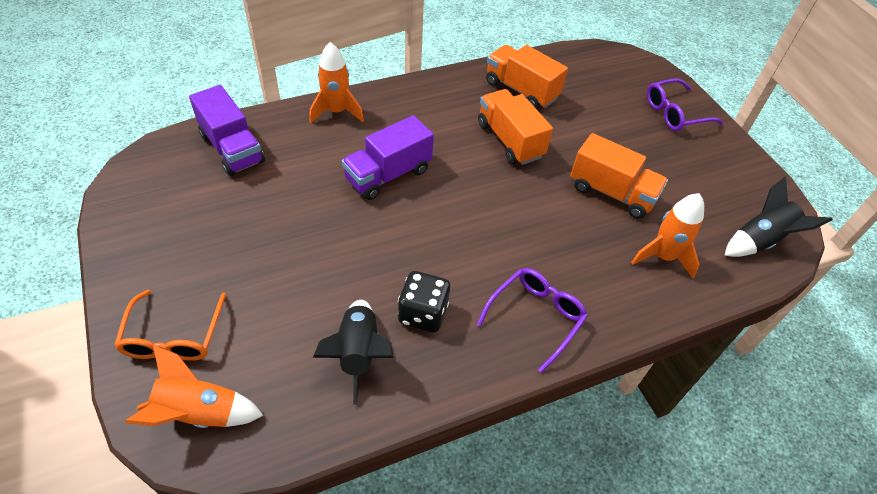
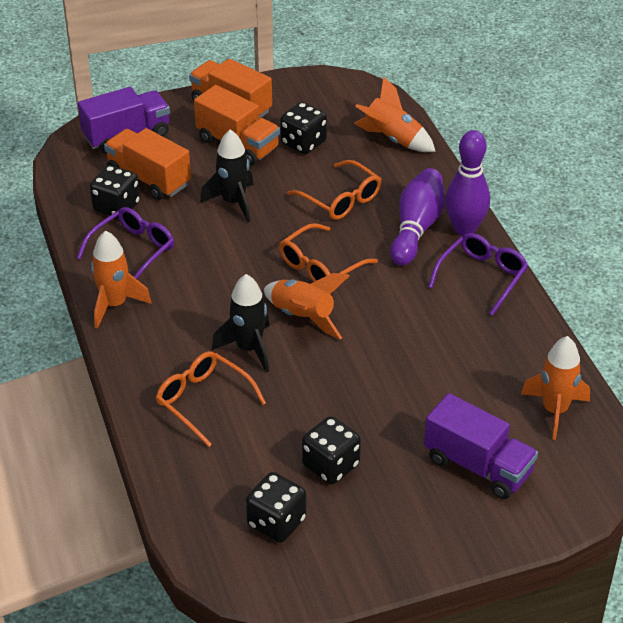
black dice: 1 -> 4
orange glasses: 1 -> 3
orange rocket: 3 -> 4
purple bowling pin: 0 -> 2

